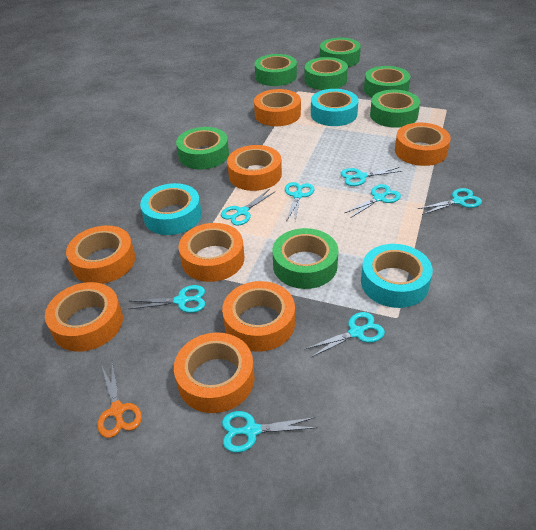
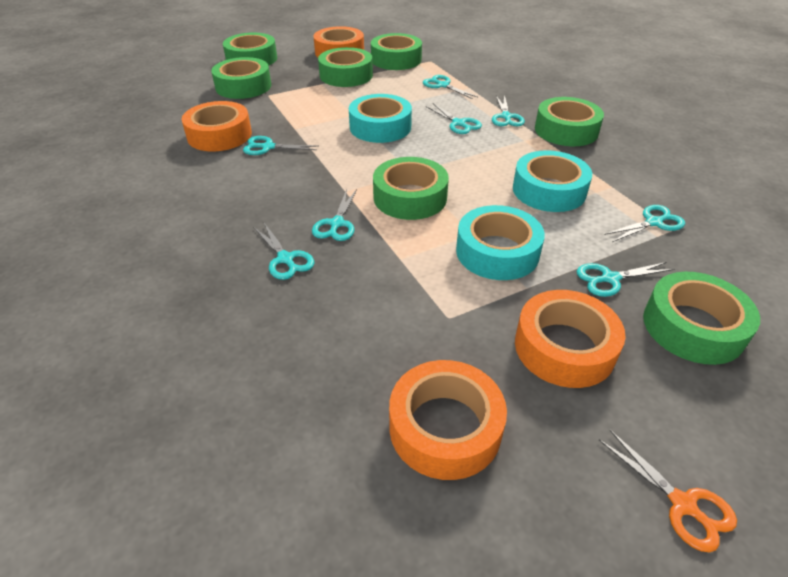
orange tape: 8 -> 4

